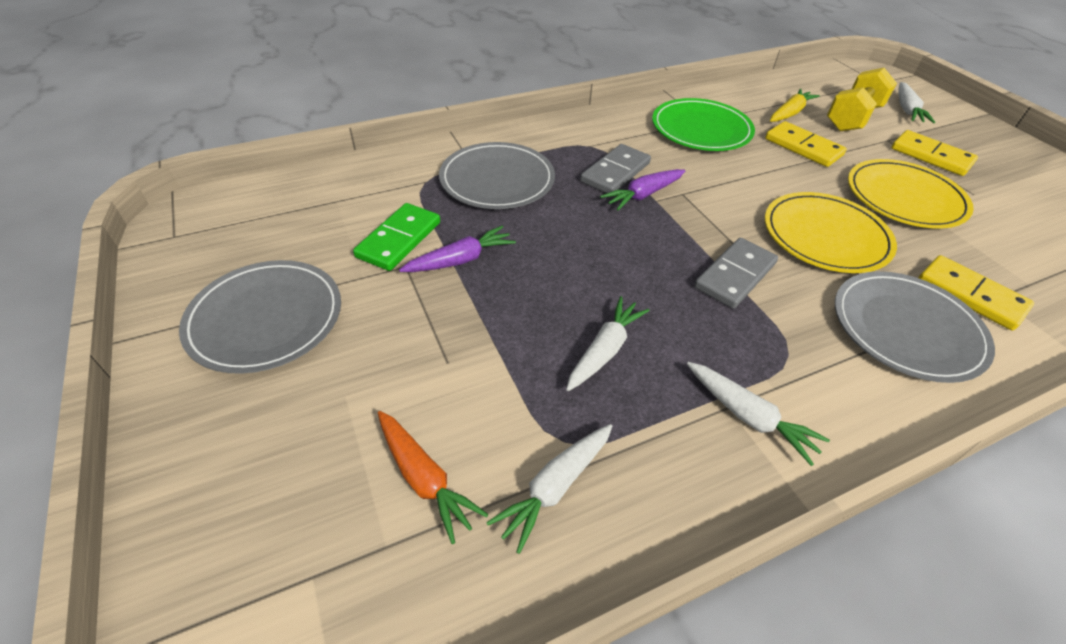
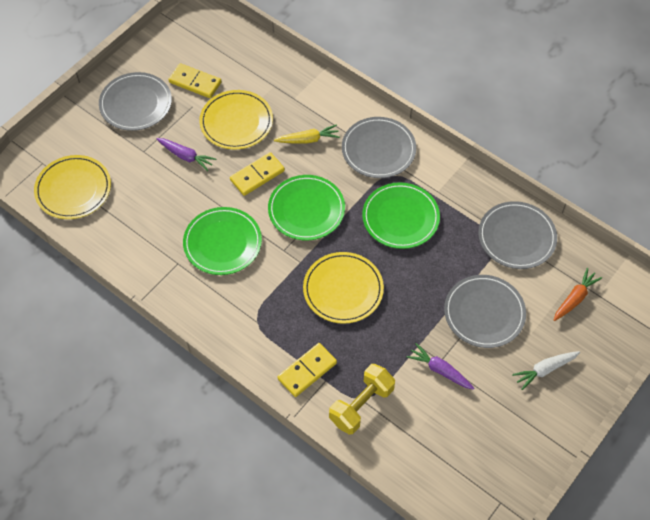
green domino: 1 -> 0
green plate: 1 -> 3
grey domino: 2 -> 0
grey plate: 3 -> 4
white carrot: 4 -> 1
yellow plate: 2 -> 3

